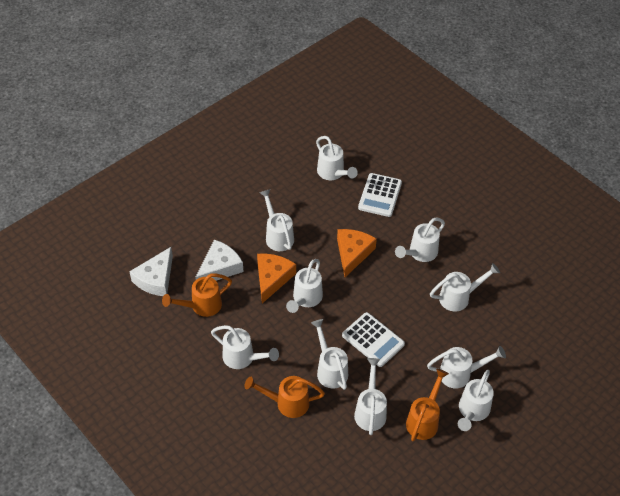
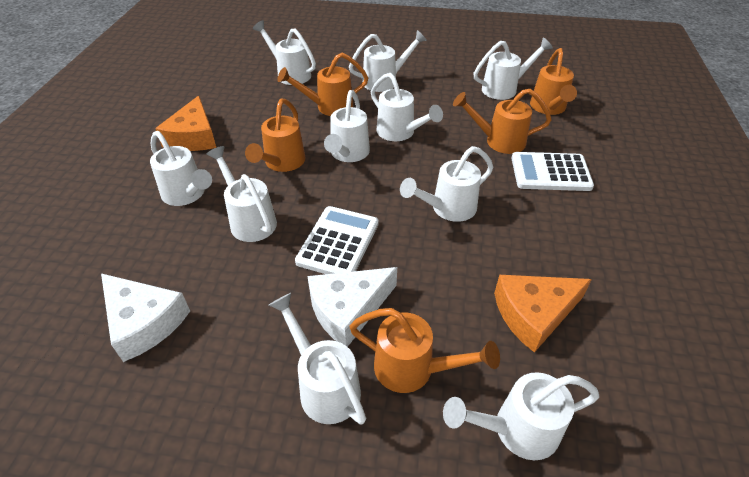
orange watering can: 3 -> 5

